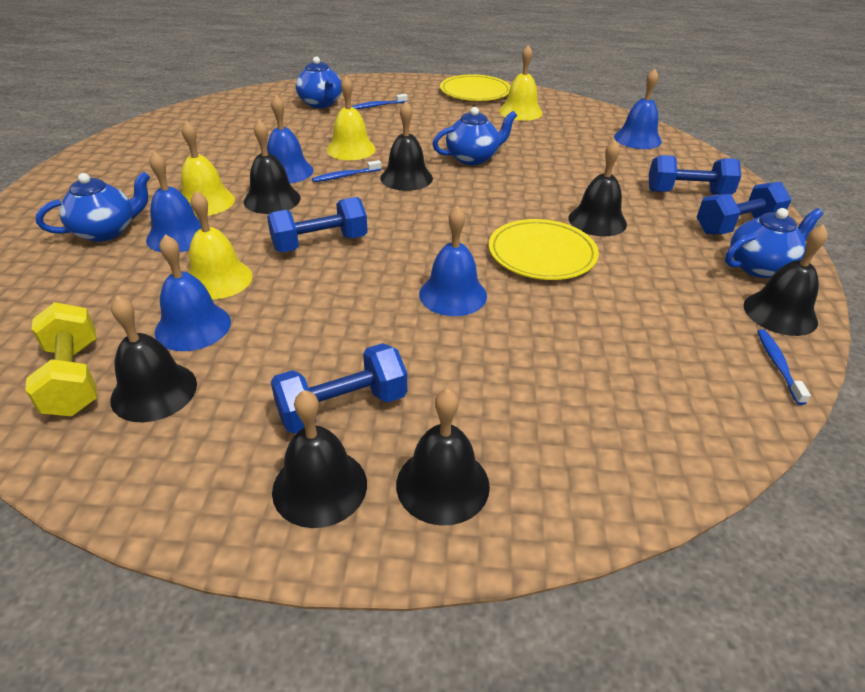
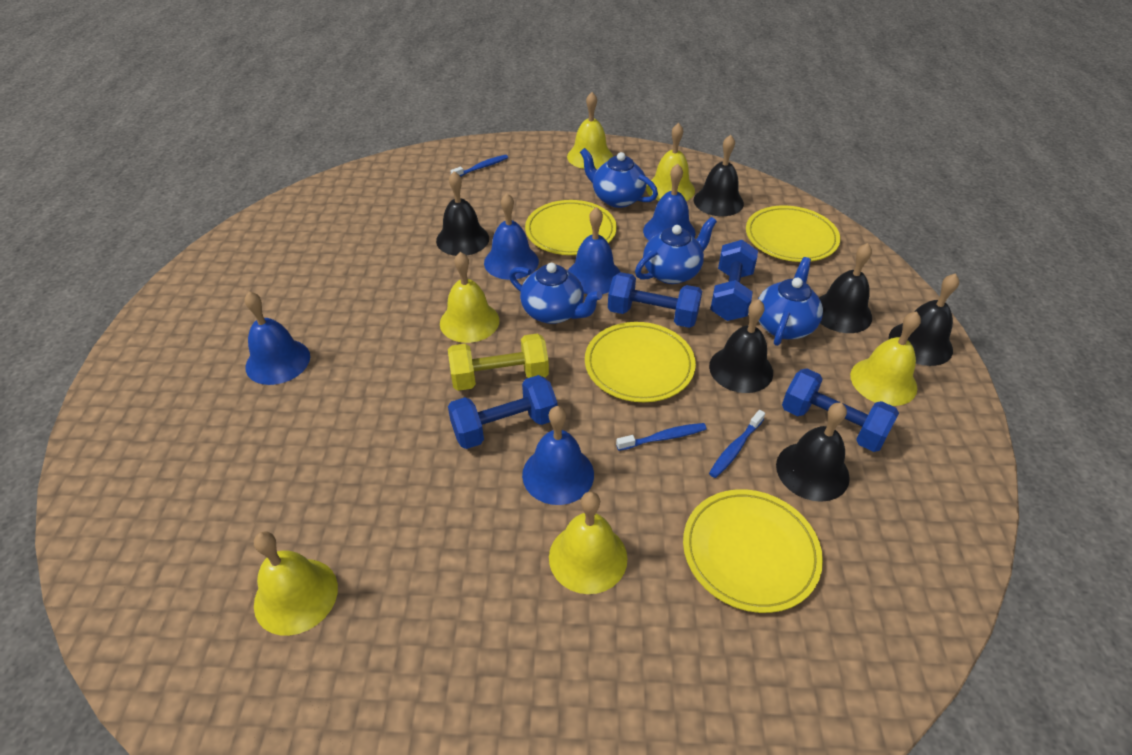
black bell: 7 -> 6
yellow bell: 4 -> 6
yellow plate: 2 -> 4

